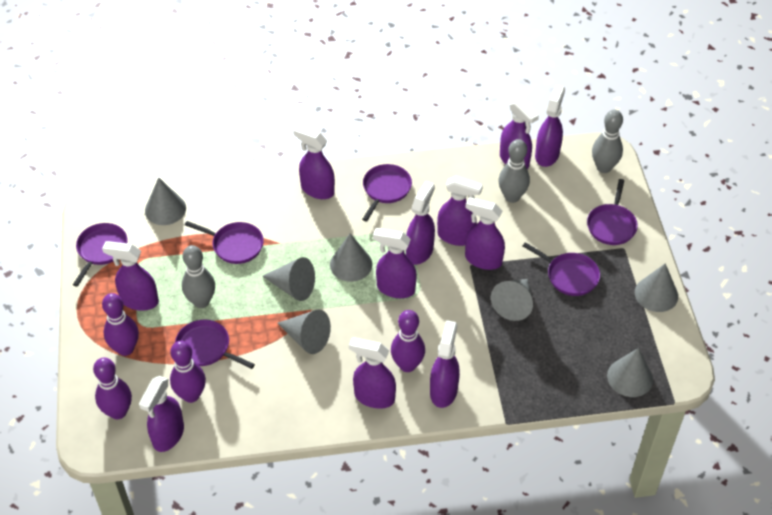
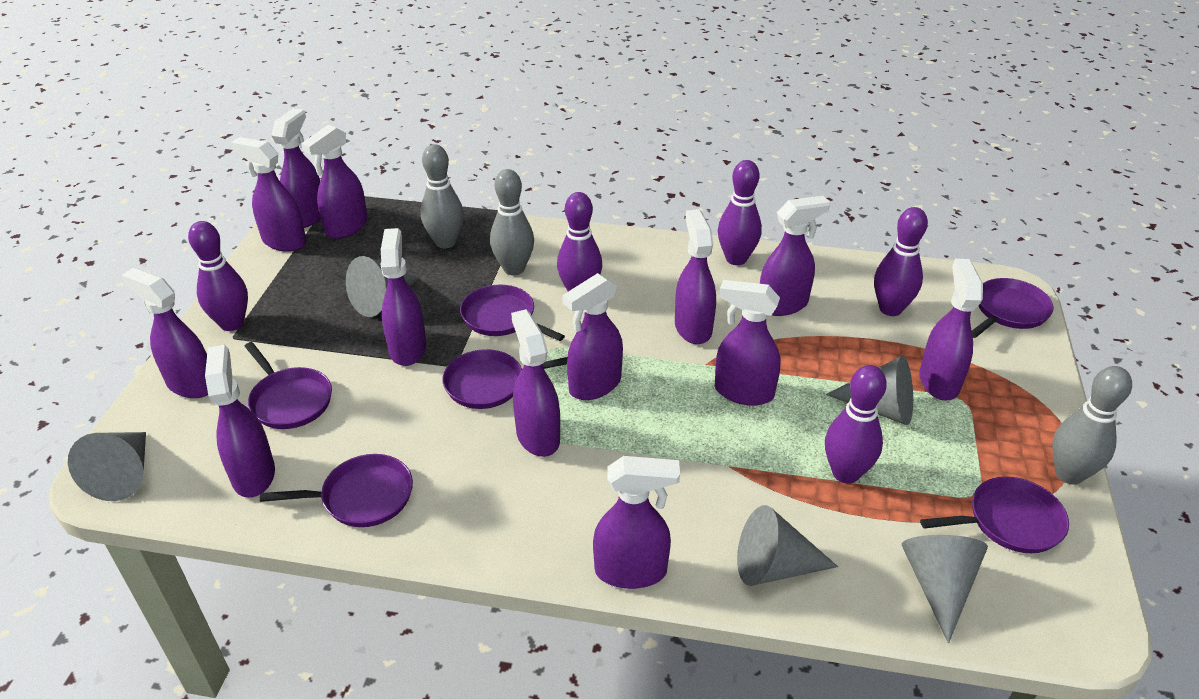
grey cone: 7 -> 5
purple bowling pin: 4 -> 5
purple spray bottle: 11 -> 13

